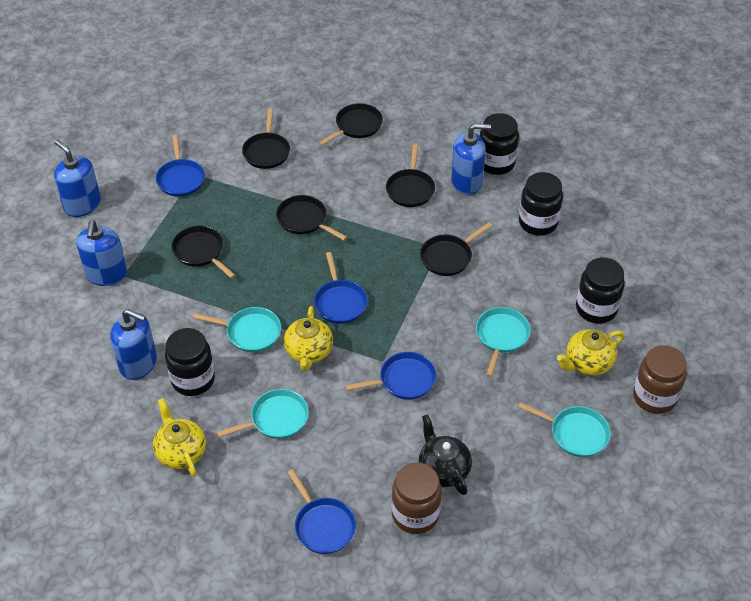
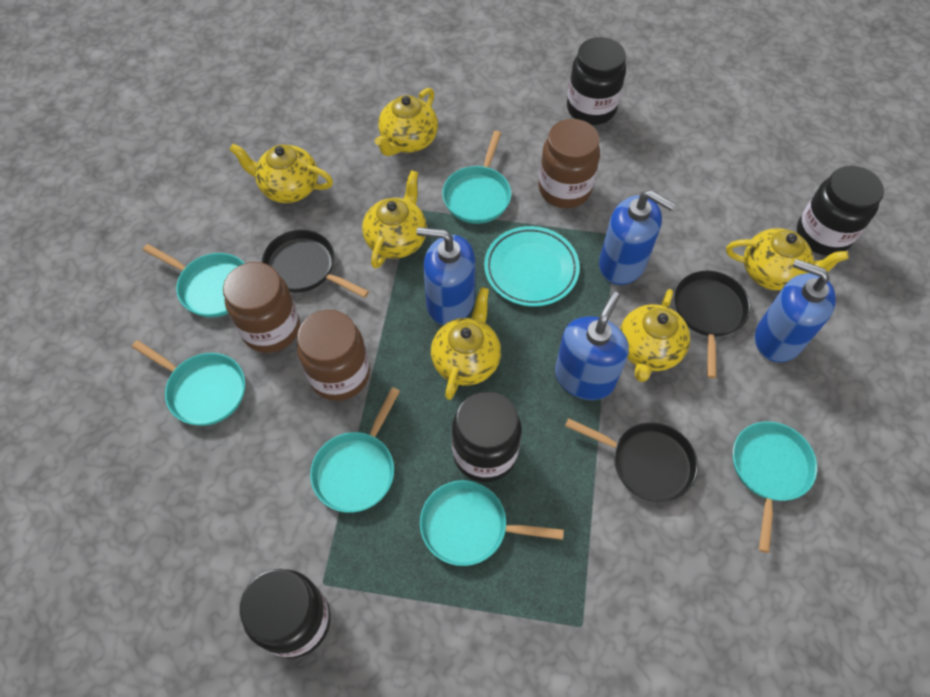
black pan: 6 -> 3
black teapot: 1 -> 0
blue pan: 4 -> 0
brown jar: 2 -> 3
turquoise pan: 4 -> 6
turquoise plate: 0 -> 1
yellow teapot: 3 -> 6

